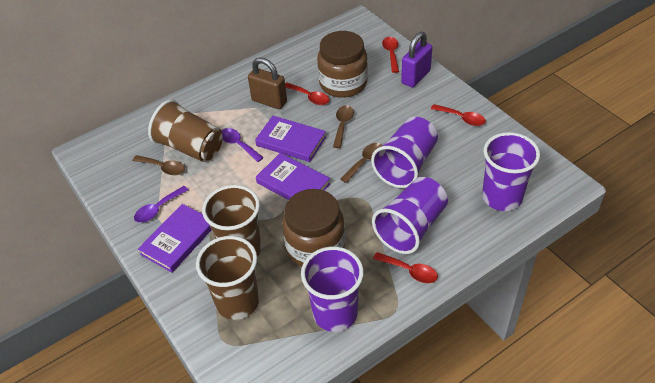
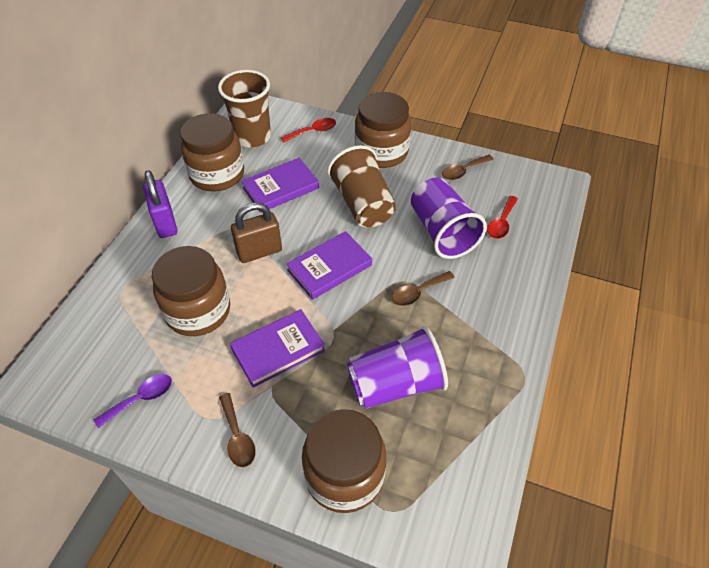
brown cup: 3 -> 2
brown jar: 2 -> 4
purple cup: 4 -> 2
purple spoon: 2 -> 1
red spoon: 4 -> 2

